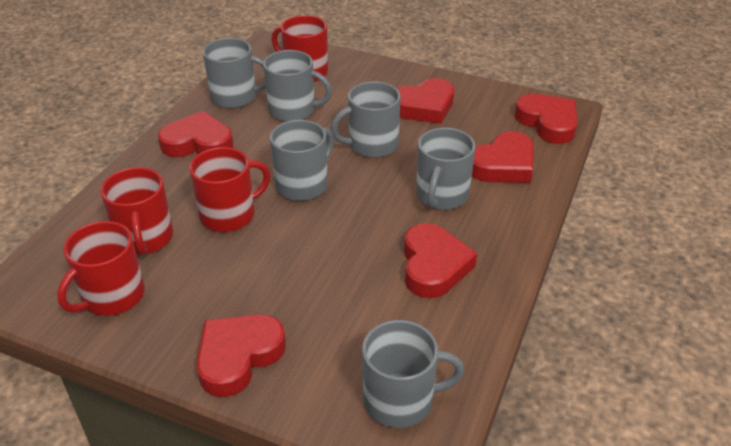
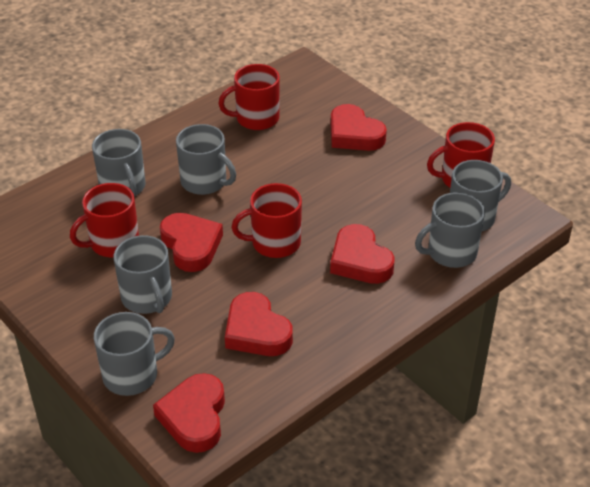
red heart: 6 -> 5

